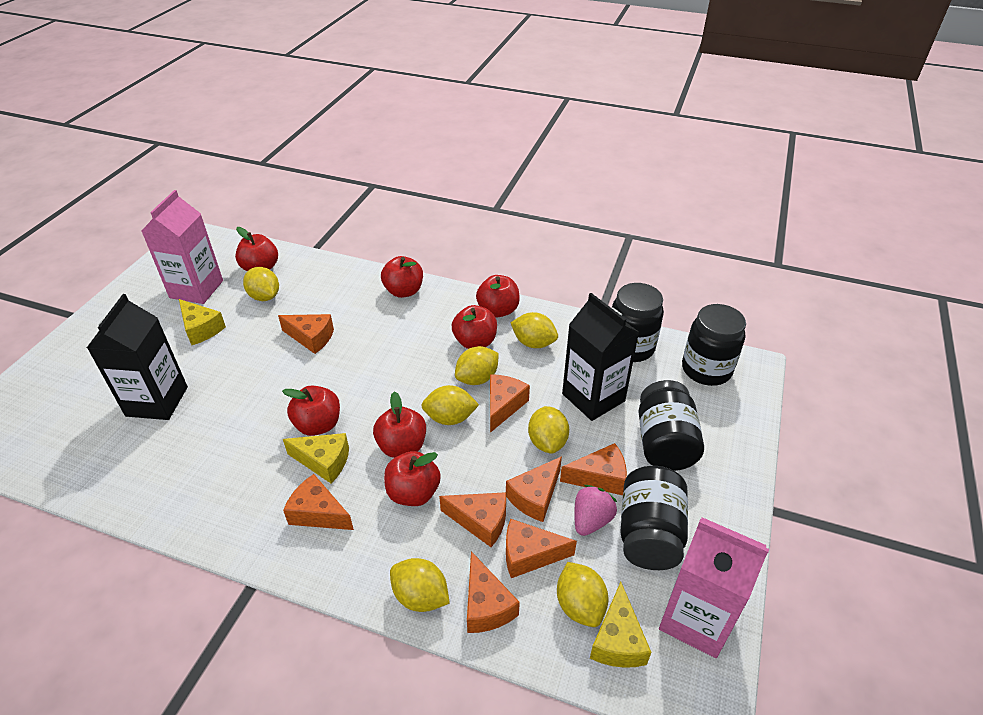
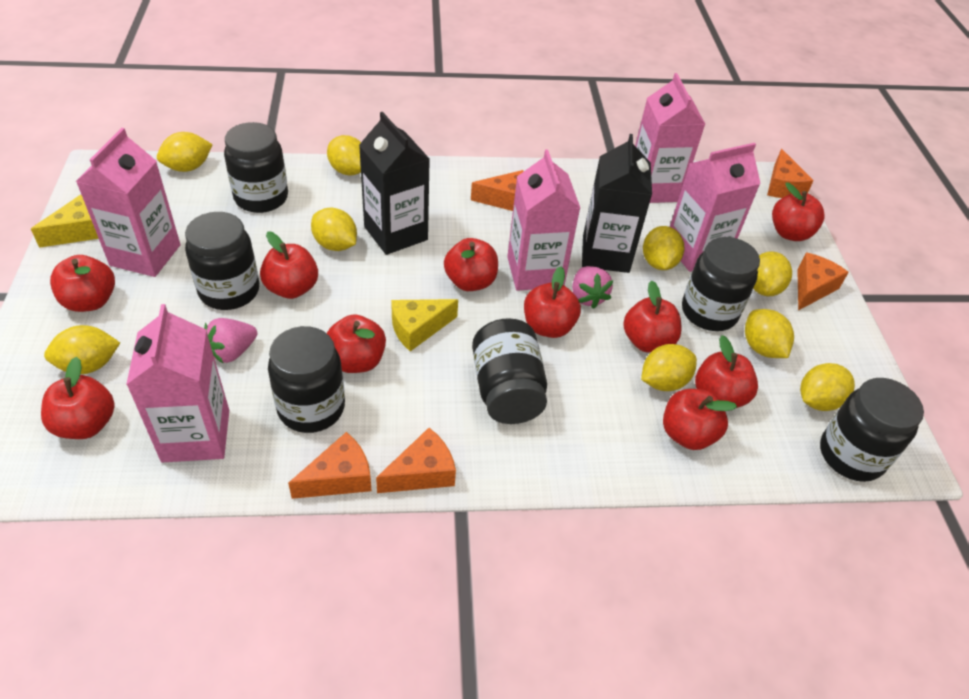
black jar: 4 -> 6
orange cheese: 8 -> 5
pink carton: 2 -> 5
pink strawberry: 1 -> 2
red apple: 7 -> 10
yellow cheese: 3 -> 2
yellow lemon: 7 -> 9

